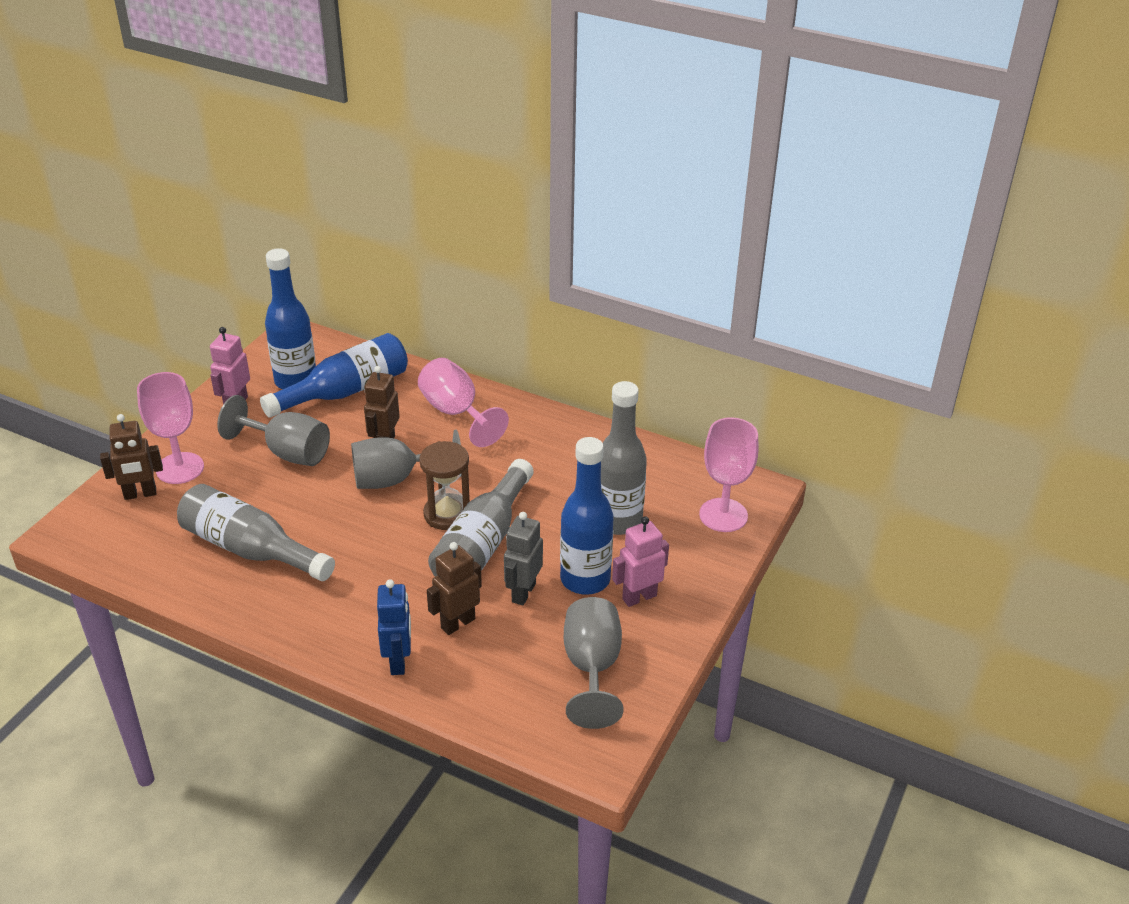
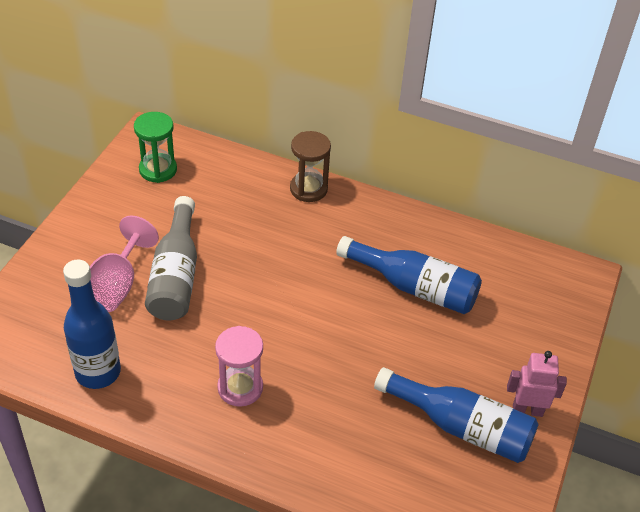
blue robot: 1 -> 0
brown robot: 3 -> 0
green hourglass: 0 -> 1
grey bottle: 3 -> 1
grey goblet: 3 -> 0
grey robot: 1 -> 0
pink goblet: 3 -> 1
pink hourglass: 0 -> 1
pink robot: 2 -> 1

